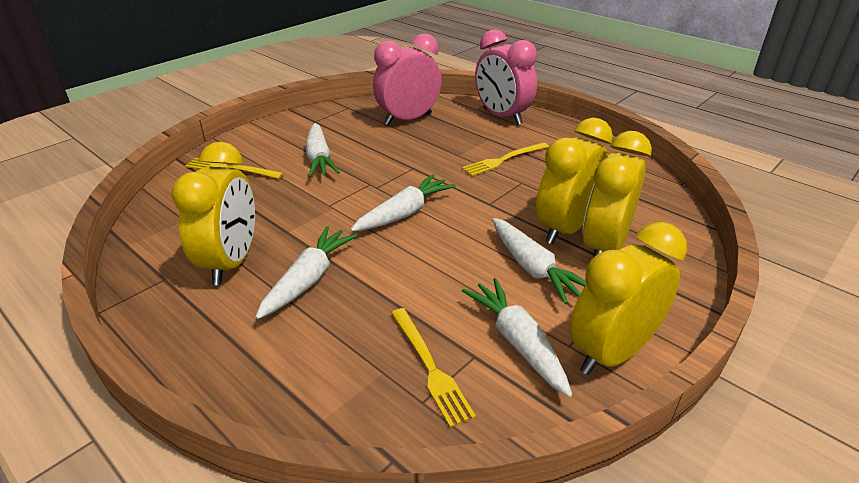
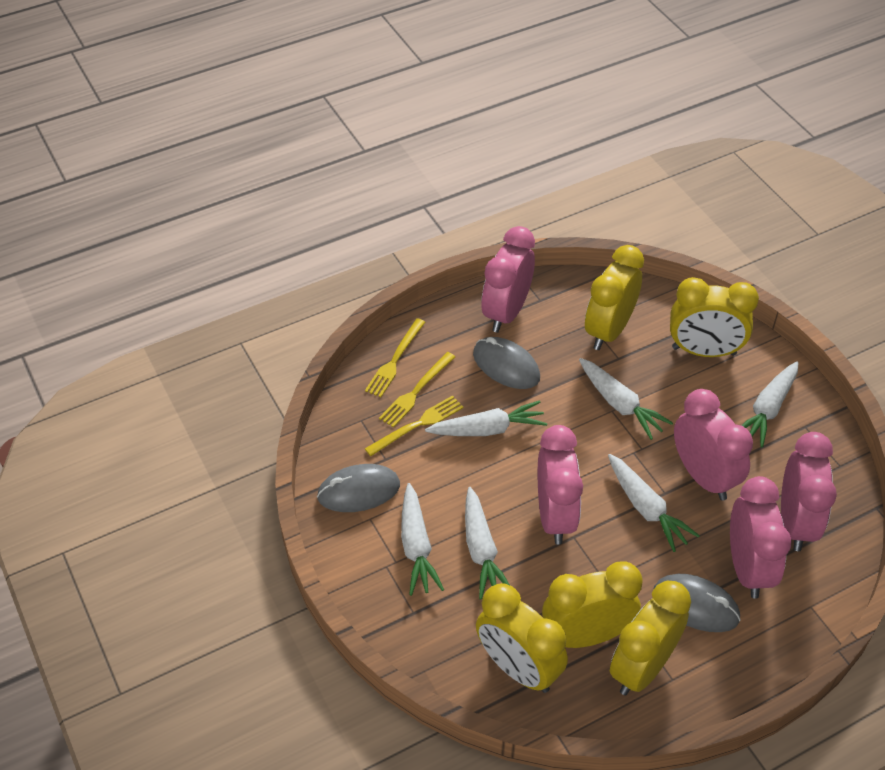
grey mouse: 0 -> 3
pink clock: 2 -> 5
white carrot: 5 -> 6
yellow clock: 4 -> 5

